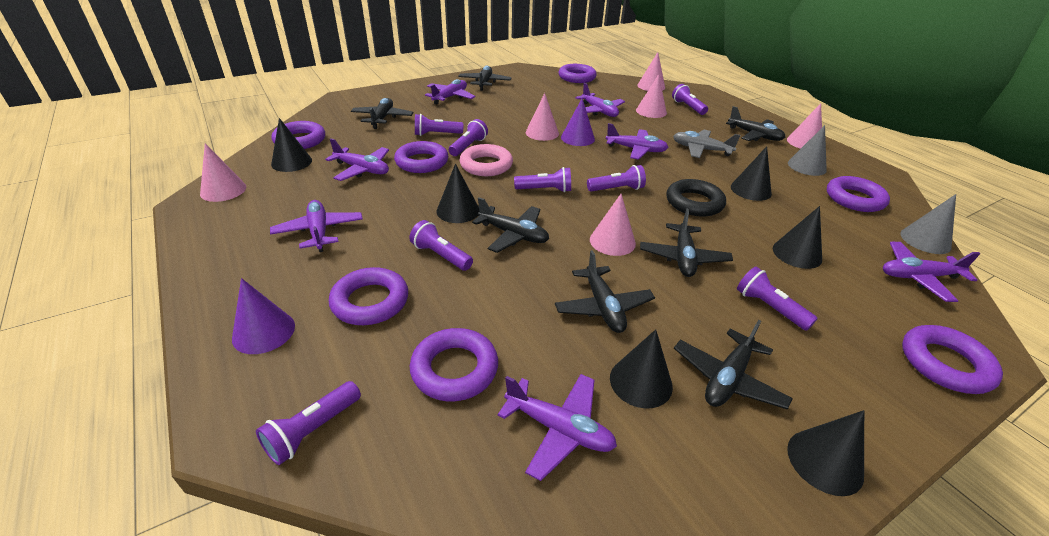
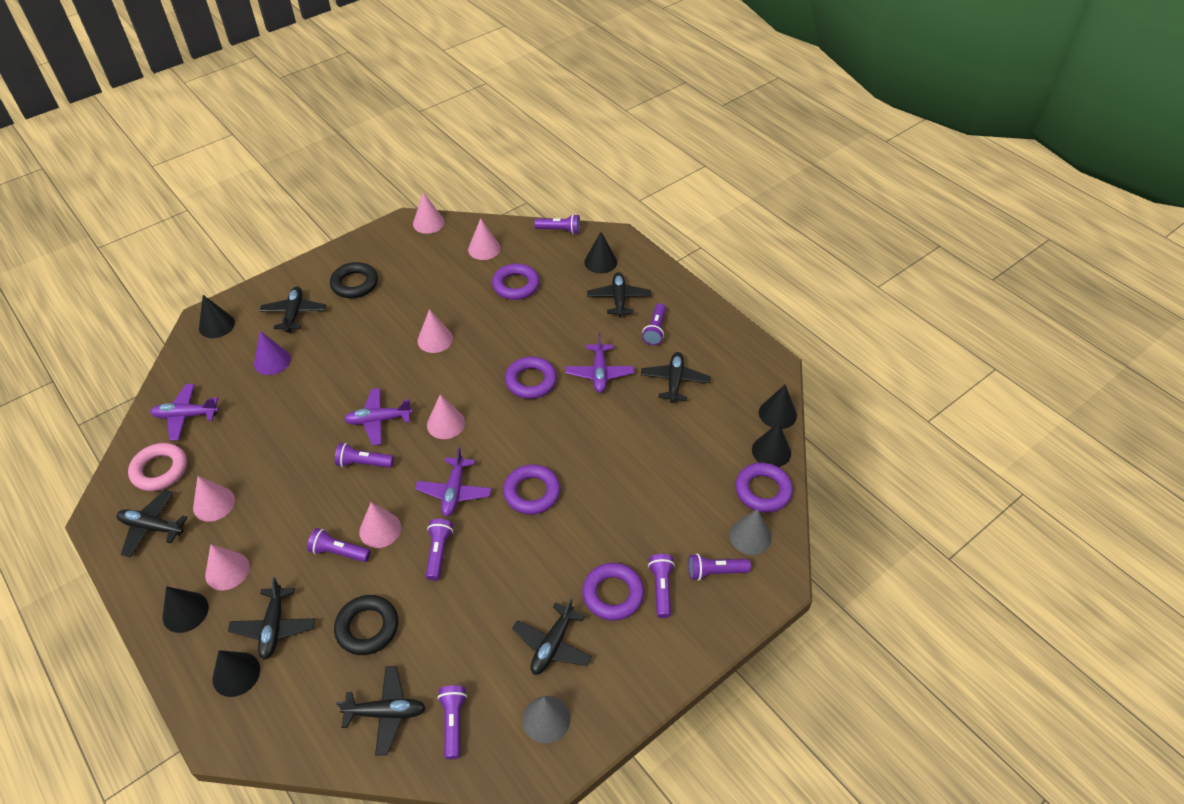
black ring: 1 -> 2
grey plane: 1 -> 0
pink cone: 6 -> 7
purple cone: 2 -> 1
purple plane: 7 -> 4
purple ring: 7 -> 5

